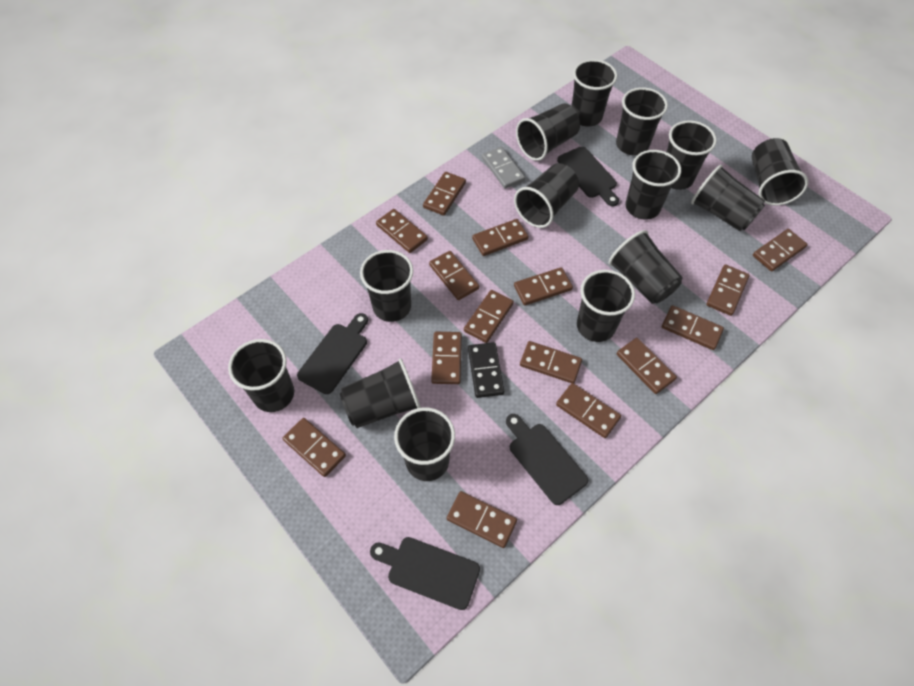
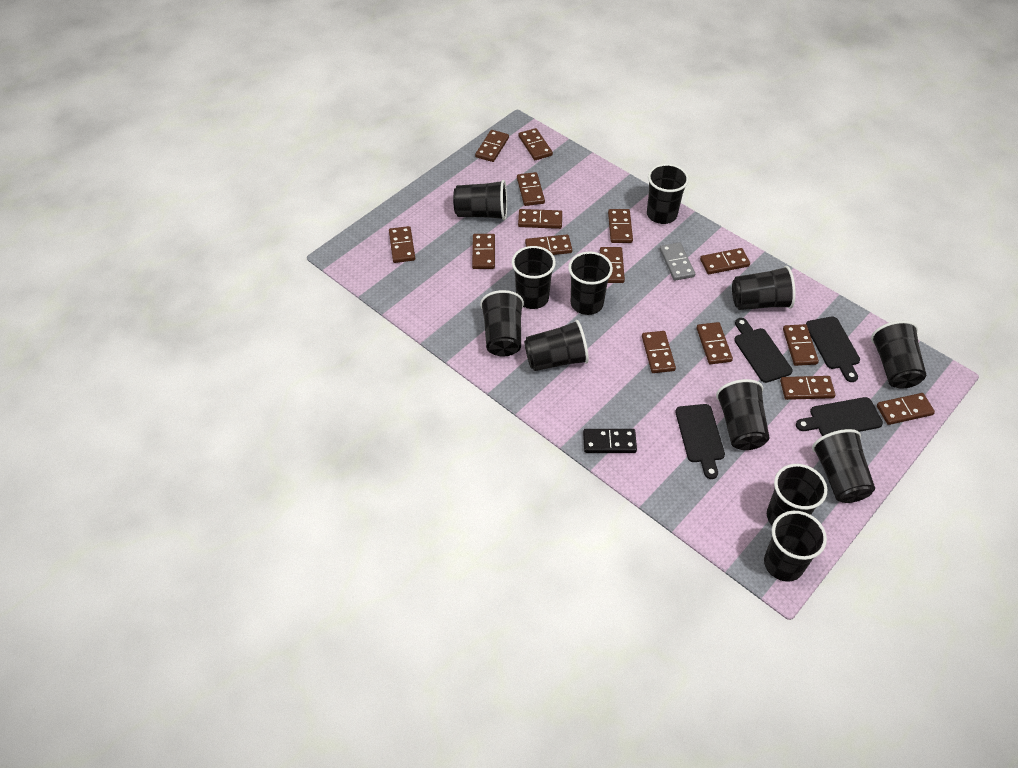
black cup: 14 -> 12

